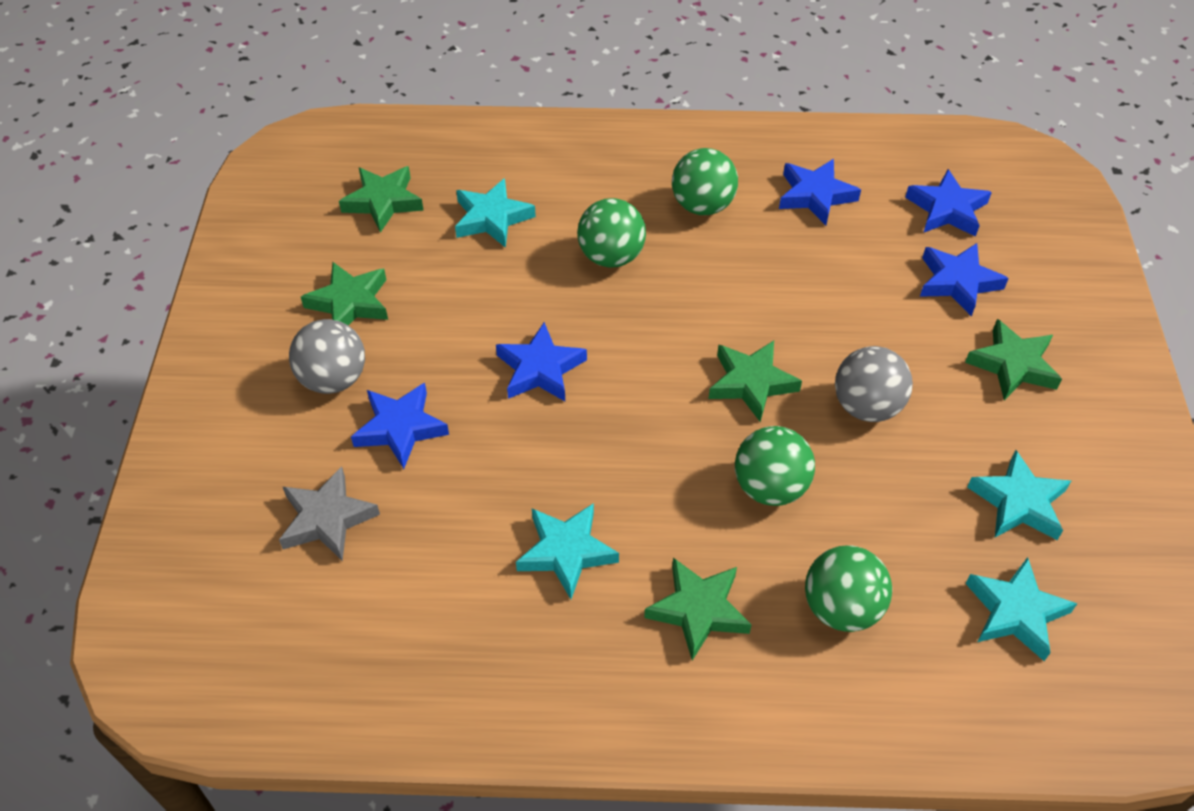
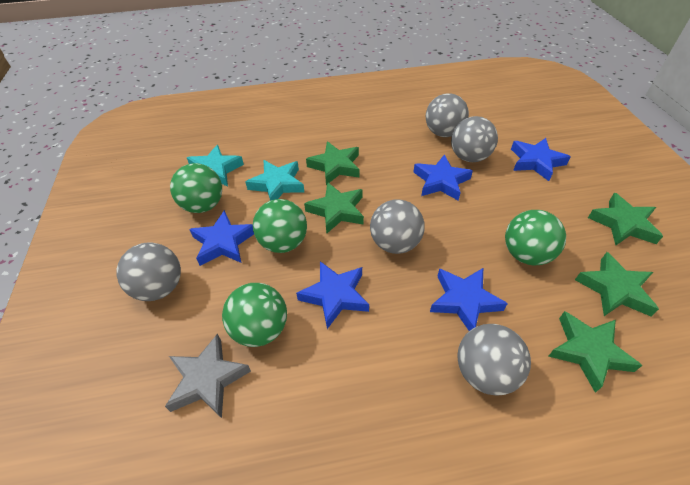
grey ball: 2 -> 5
turquoise star: 4 -> 2

